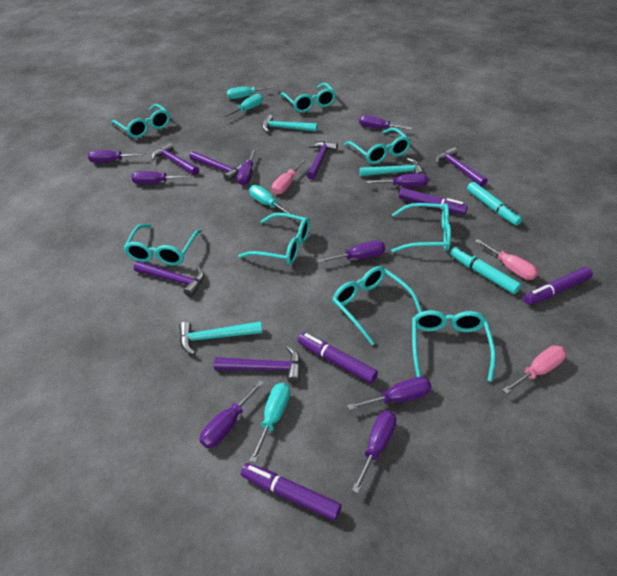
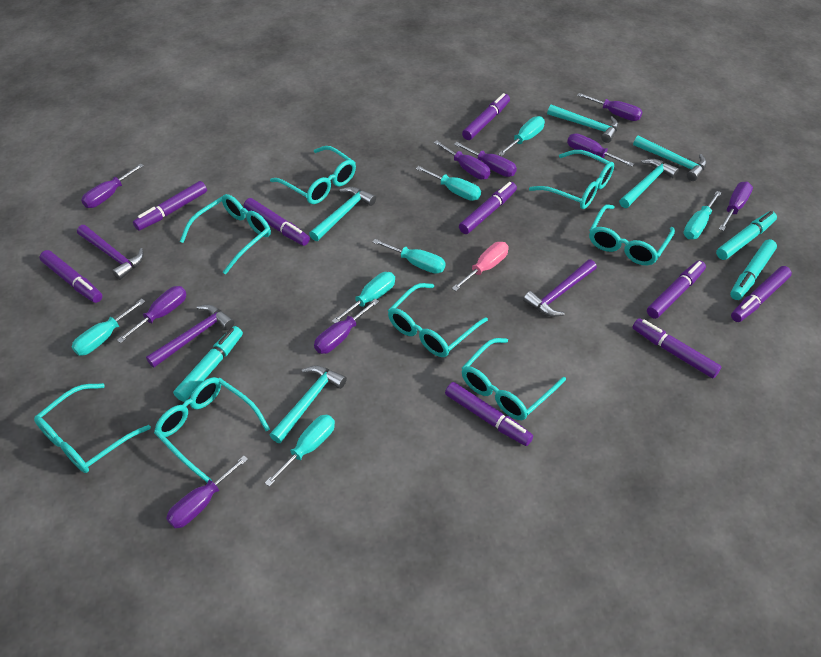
pink screwdriver: 3 -> 1
purple hammer: 6 -> 3
purple marker: 4 -> 9
turquoise hammer: 3 -> 5
turquoise marker: 2 -> 3
turquoise screwdriver: 4 -> 7

